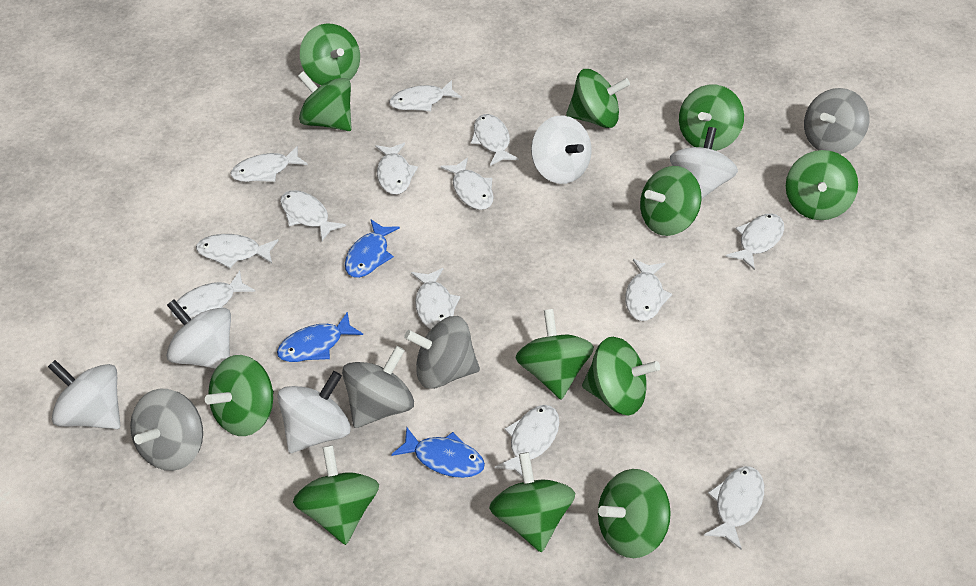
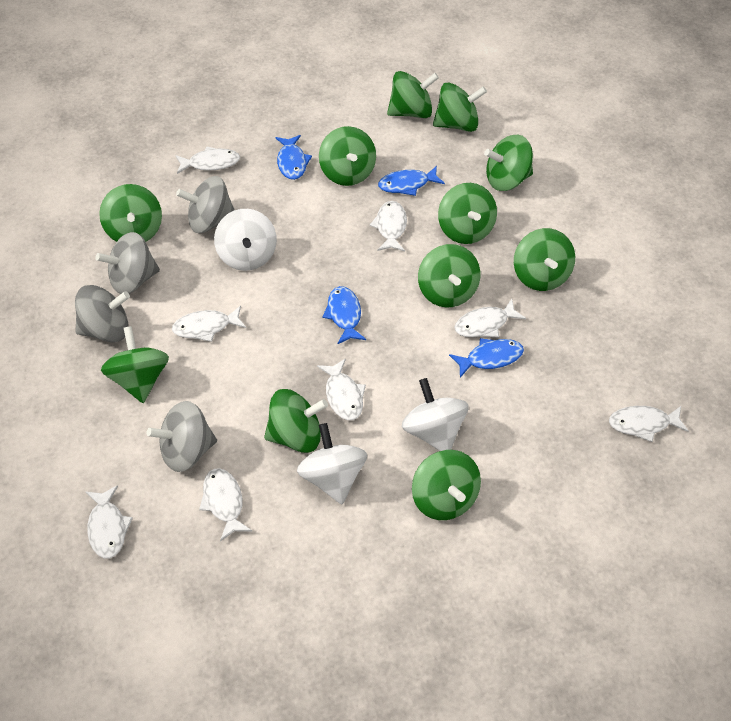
blue fish: 3 -> 4
green spinning top: 12 -> 11
white fish: 13 -> 8
white spinning top: 5 -> 3

